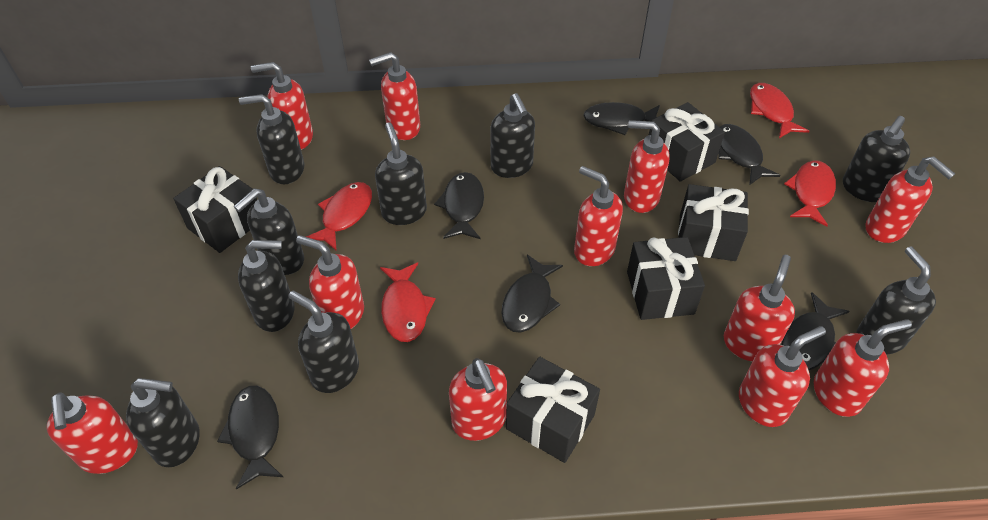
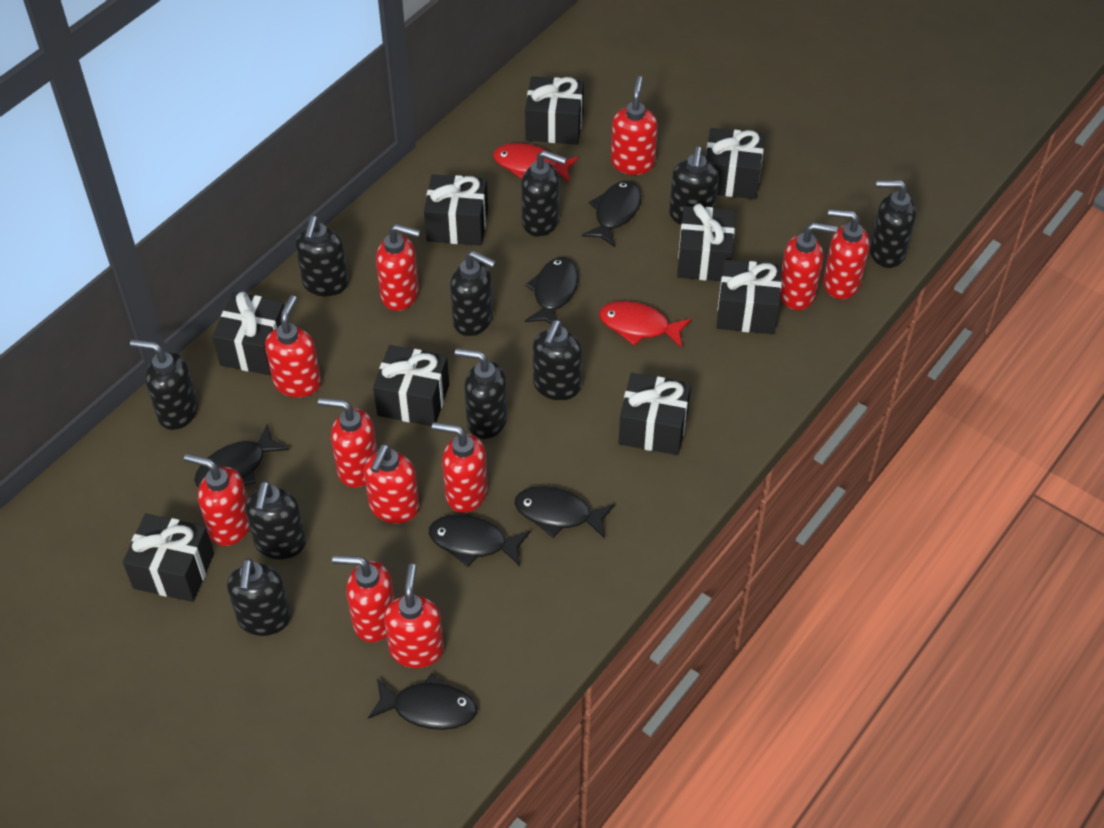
black gift: 5 -> 9
black soap dispenser: 9 -> 10
red fish: 4 -> 2

